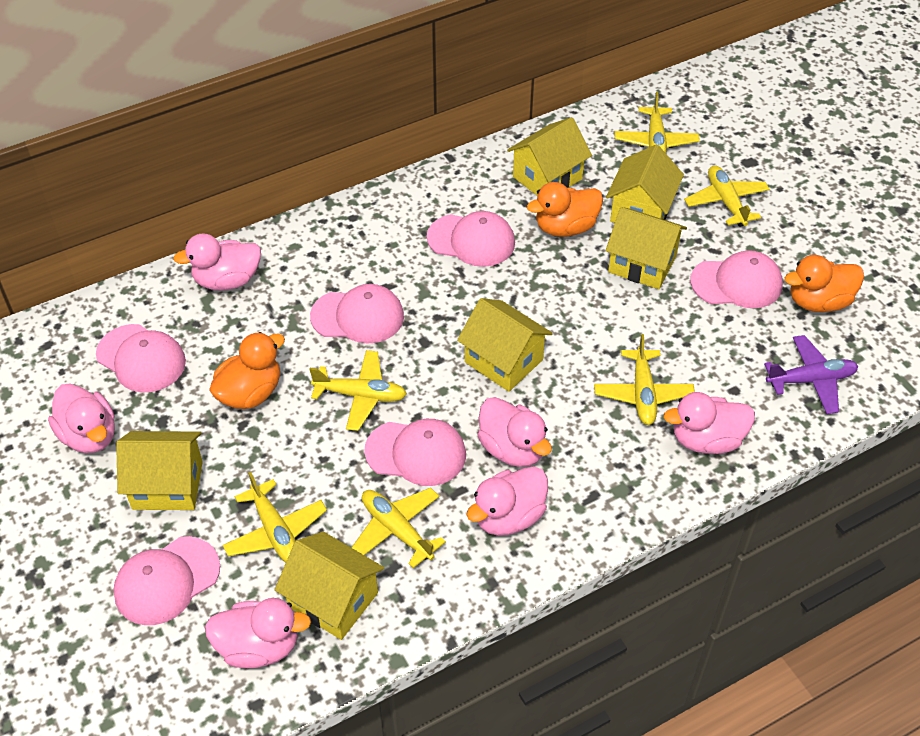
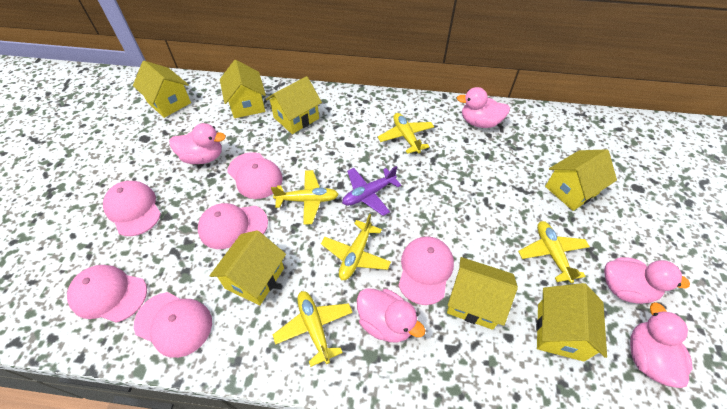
orange duck: 3 -> 0
pink duck: 6 -> 5
yellow house: 6 -> 7
yellow plane: 6 -> 5

